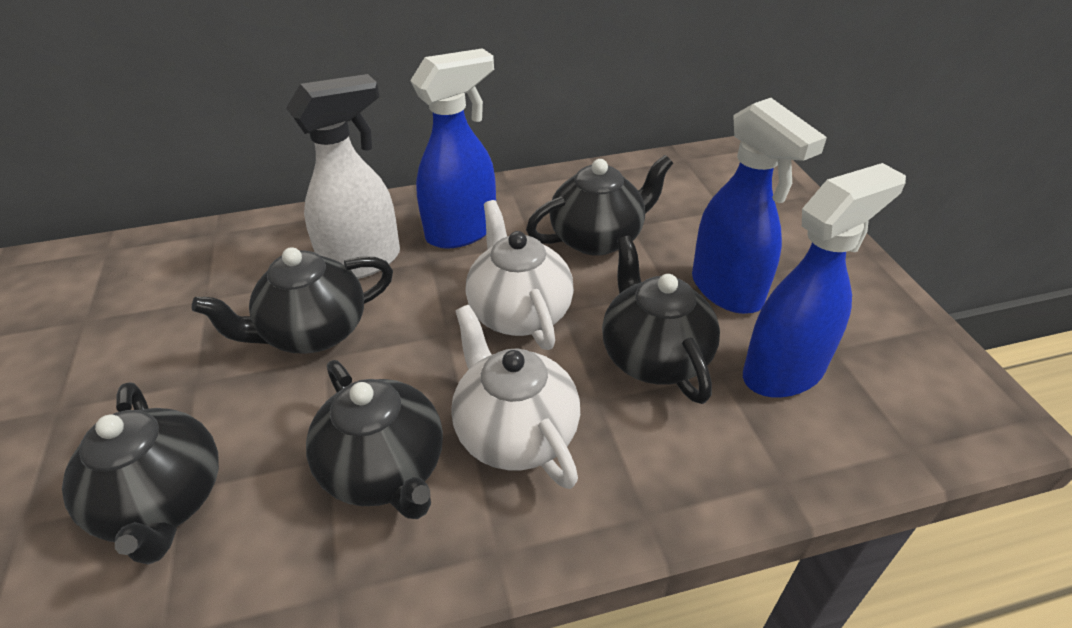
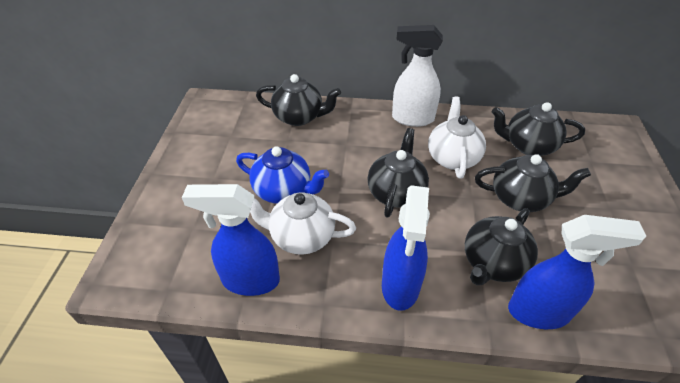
blue teapot: 0 -> 1

